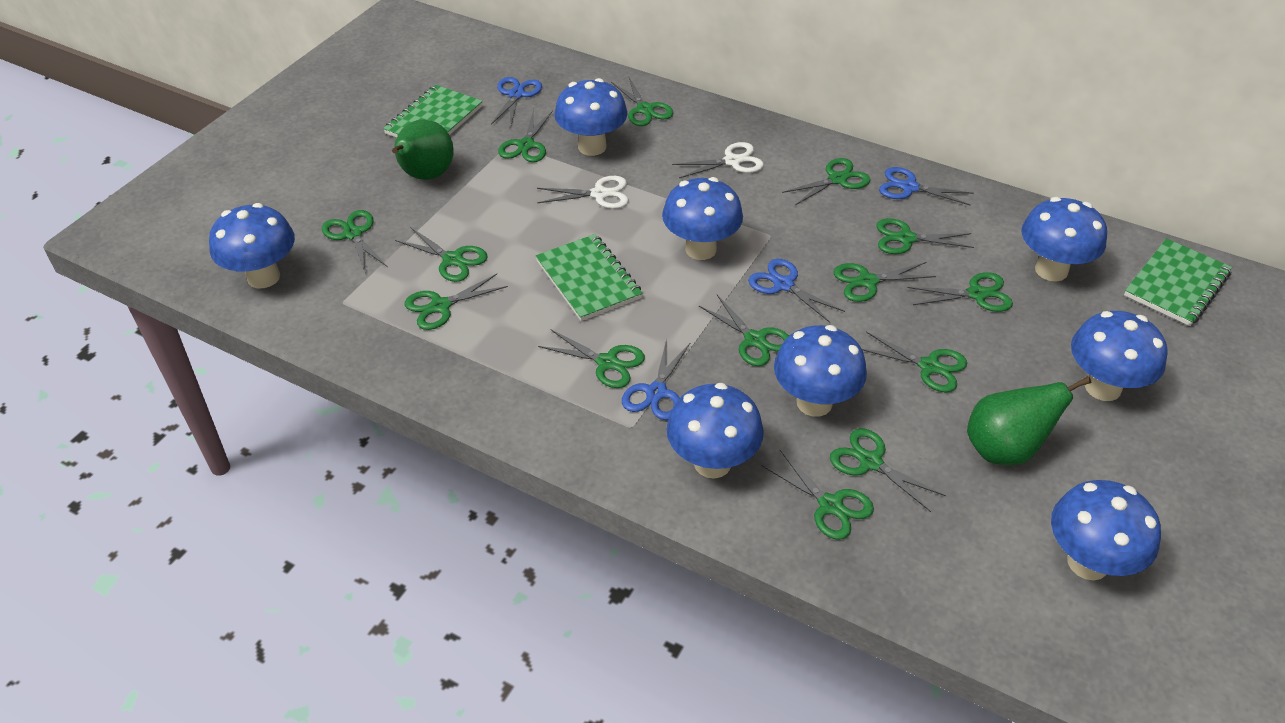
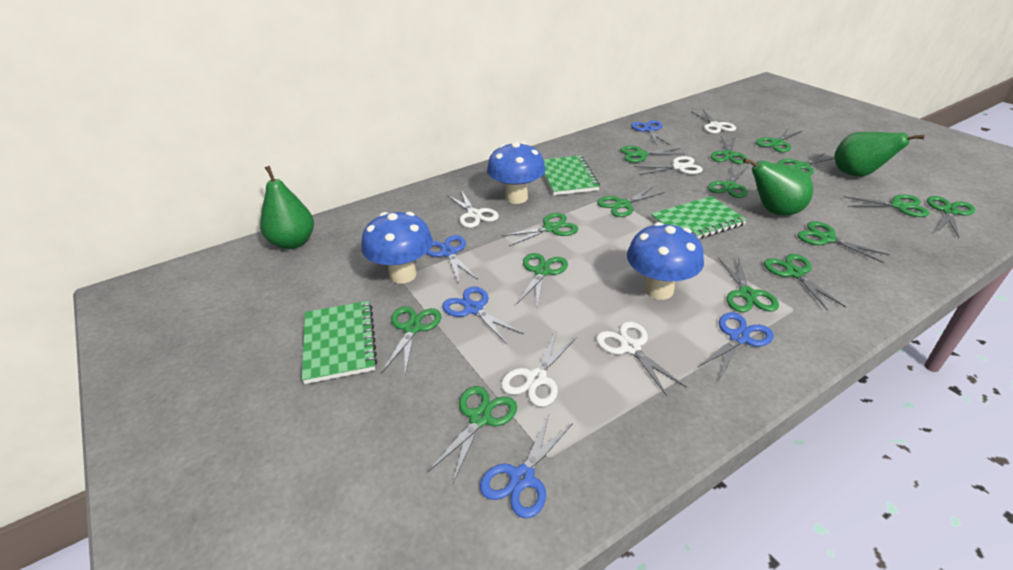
blue mushroom: 8 -> 3
blue scissors: 4 -> 5
green pear: 2 -> 3
green scissors: 14 -> 15
white scissors: 2 -> 5

